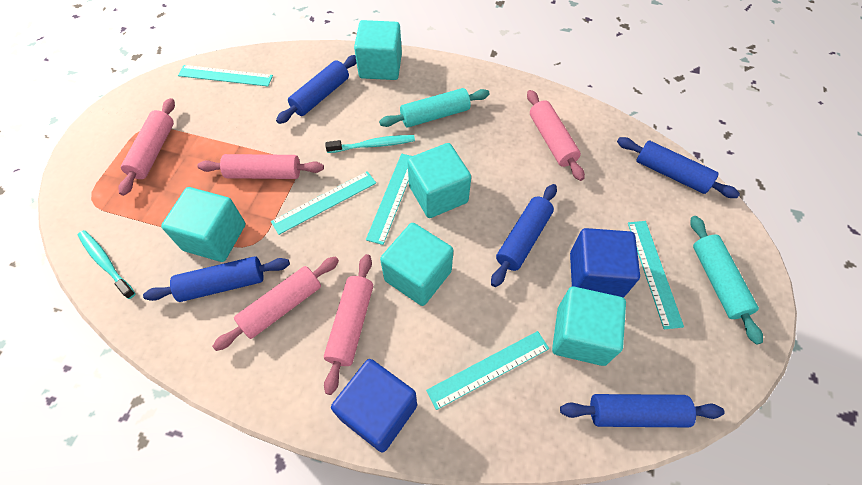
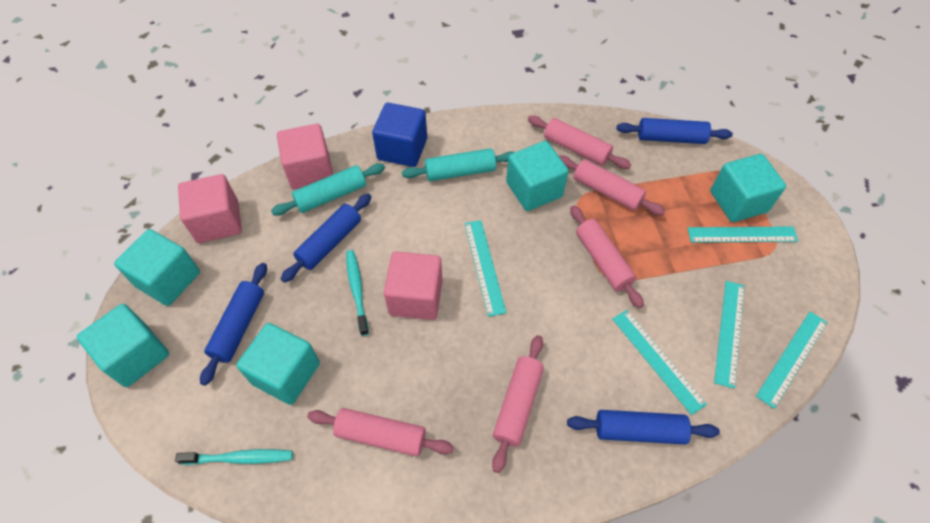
blue cube: 2 -> 1
blue rolling pin: 5 -> 4
pink cube: 0 -> 3

